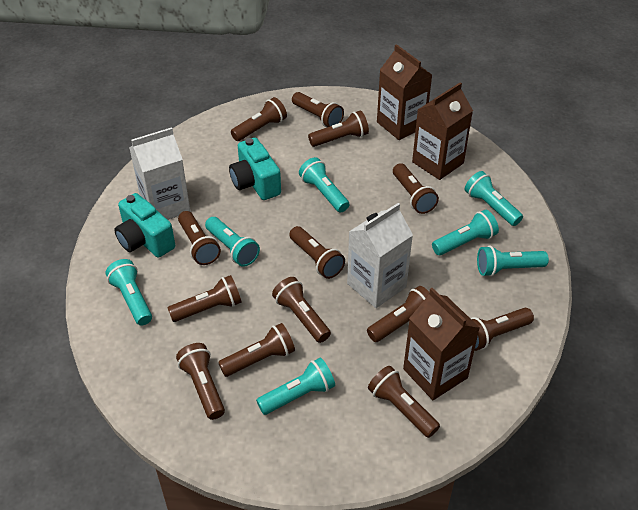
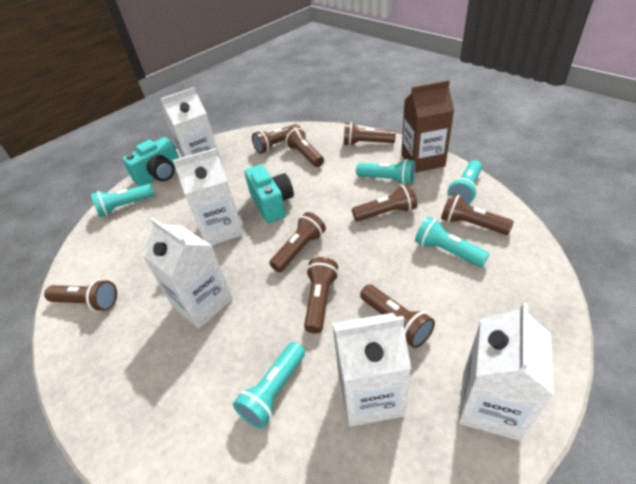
brown carton: 3 -> 1
brown flashlight: 13 -> 9
turquoise flashlight: 7 -> 5
white carton: 2 -> 5

